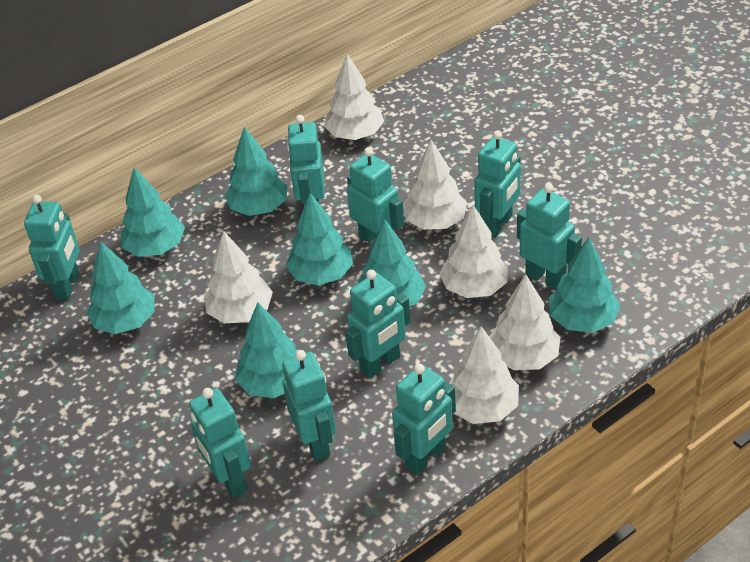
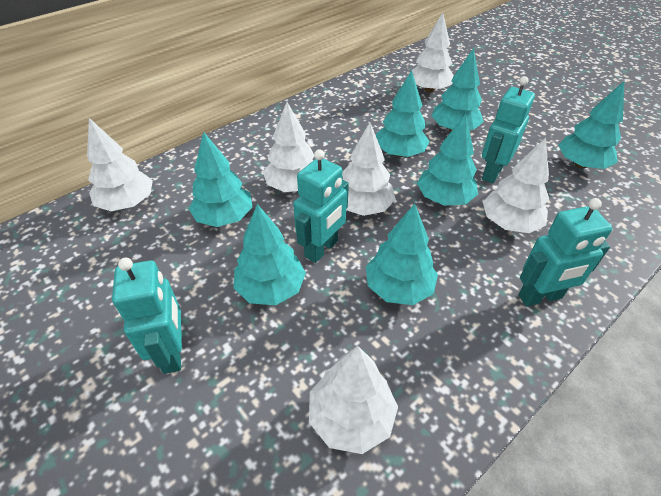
turquoise robot: 9 -> 4

